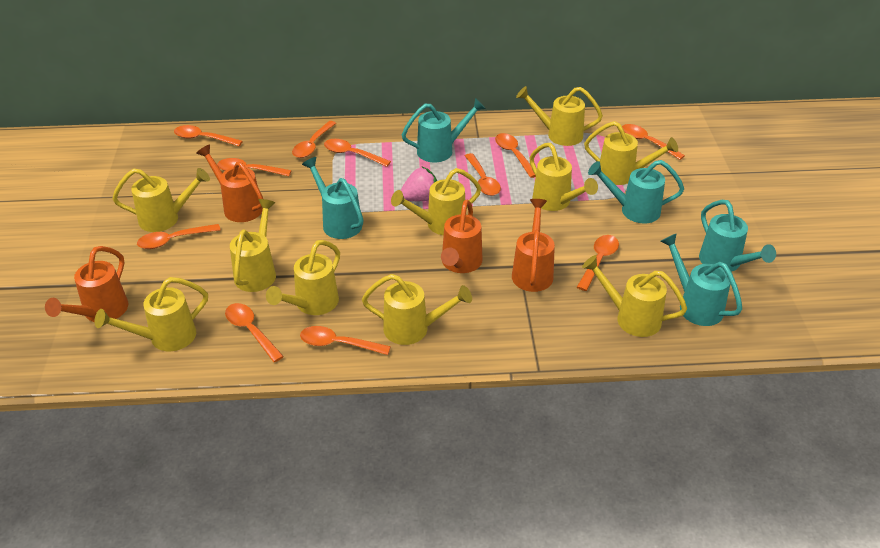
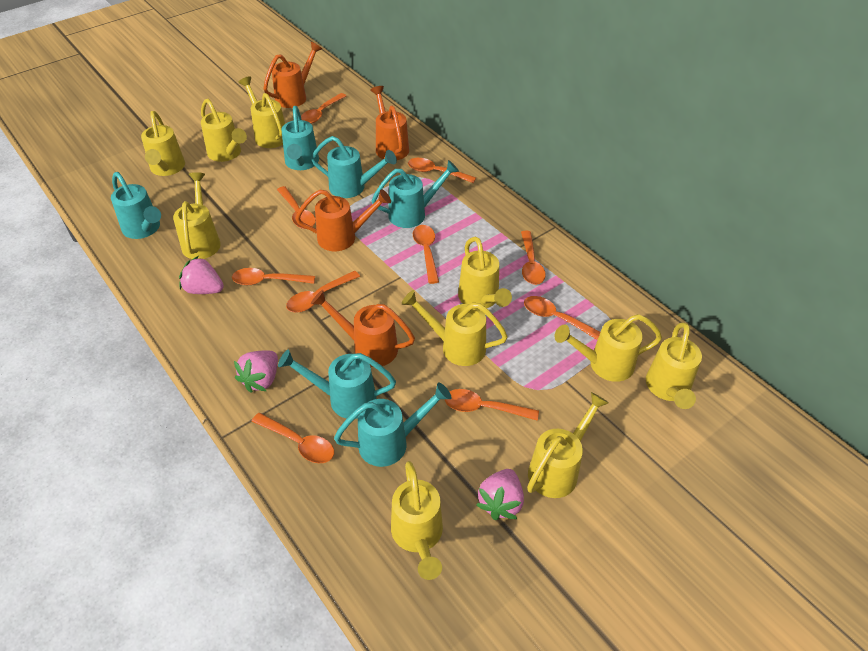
orange spoon: 11 -> 10
pink strawberry: 1 -> 3
turquoise watering can: 5 -> 6

